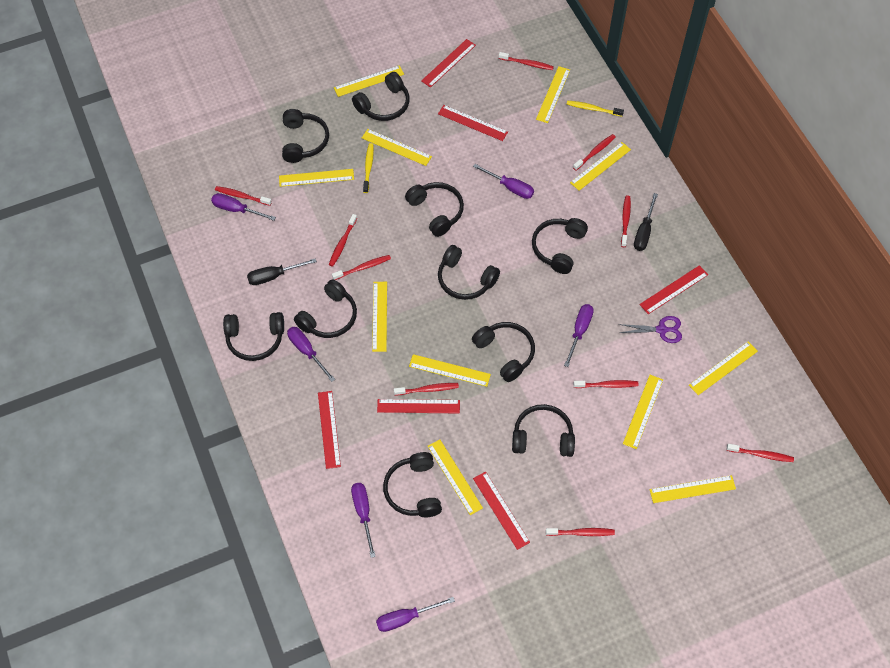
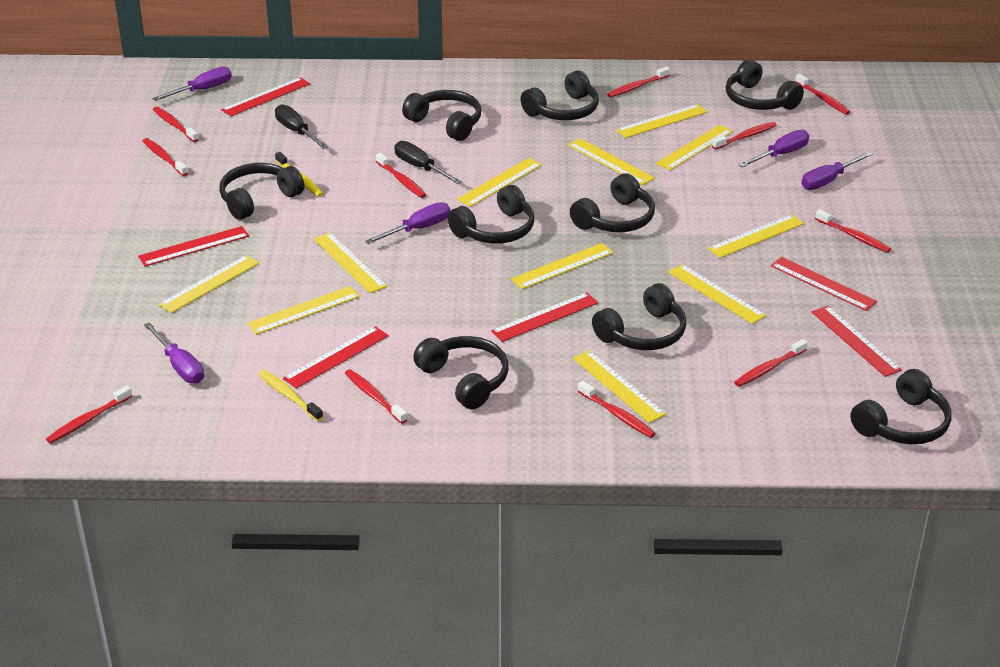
black headphones: 10 -> 9
purple scissors: 1 -> 0
purple screwdriver: 6 -> 5
red toothbrush: 10 -> 11

